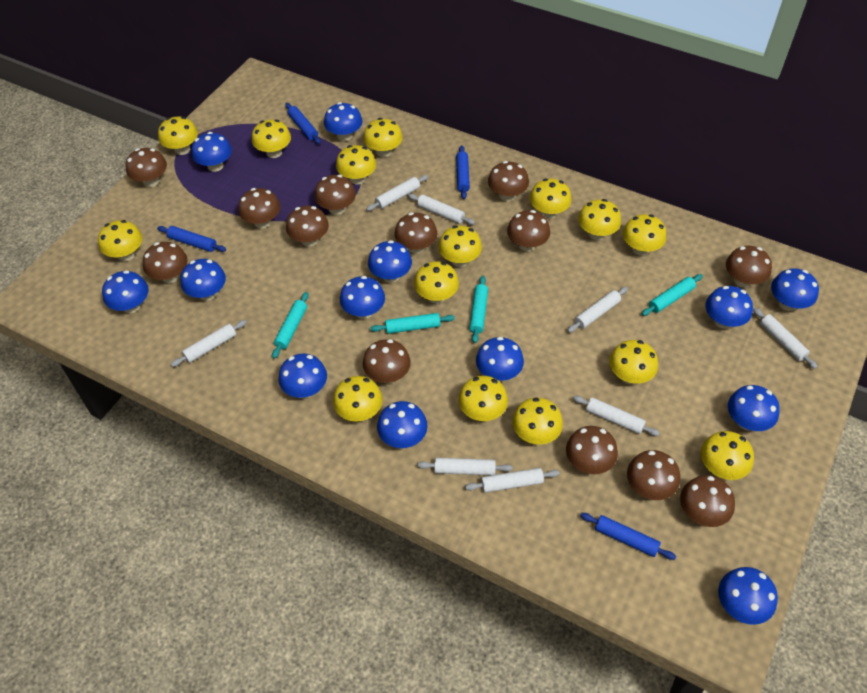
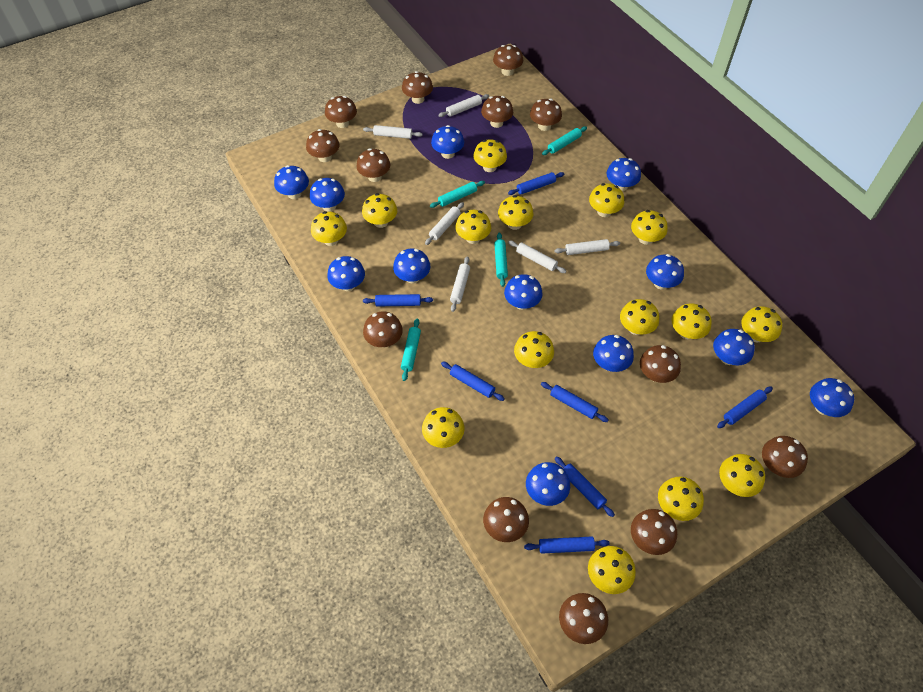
blue mushroom: 13 -> 12
blue rolling pin: 4 -> 7
white rolling pin: 8 -> 6

